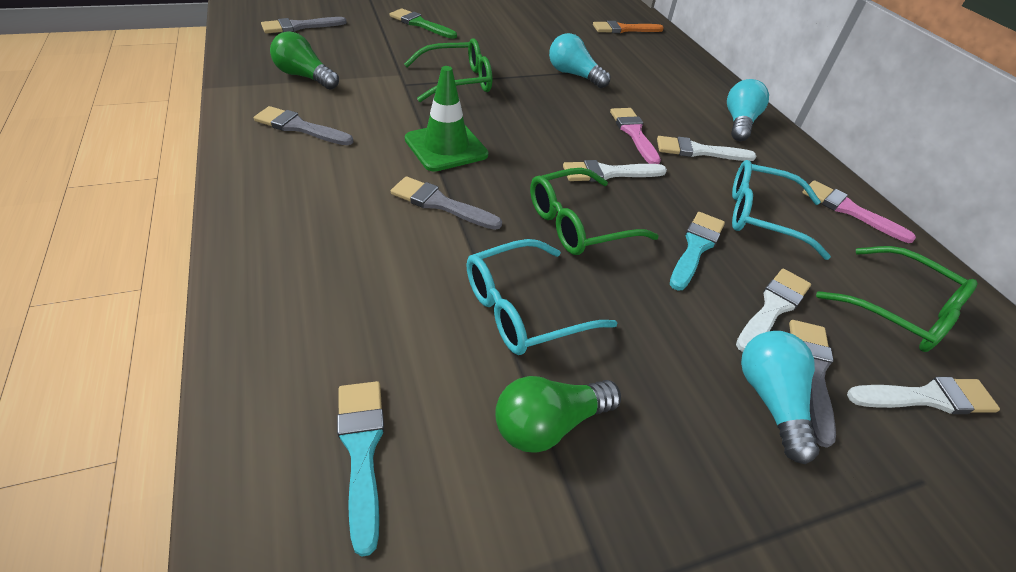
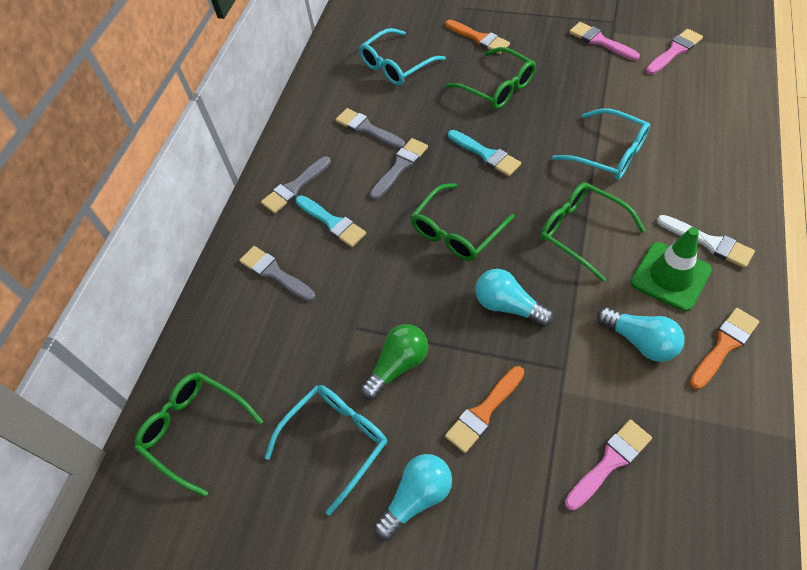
green brush: 1 -> 0
green glasses: 3 -> 4
green light bulb: 2 -> 1
orange brush: 1 -> 3
pink brush: 2 -> 3
turquoise glasses: 2 -> 3
white brush: 4 -> 1

